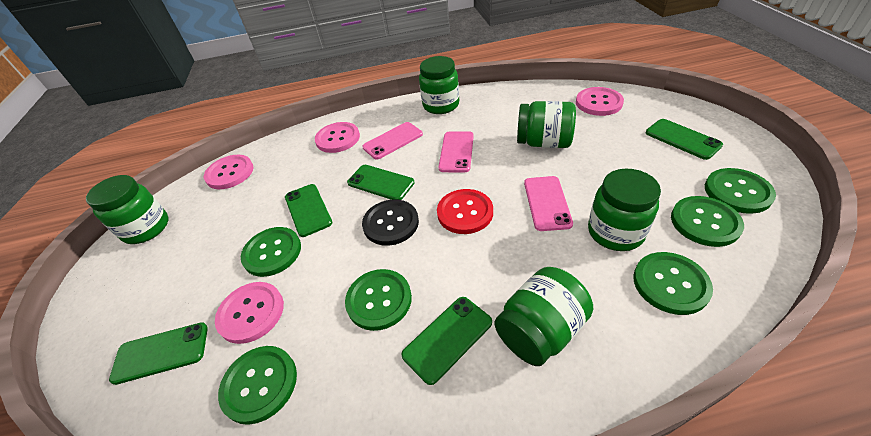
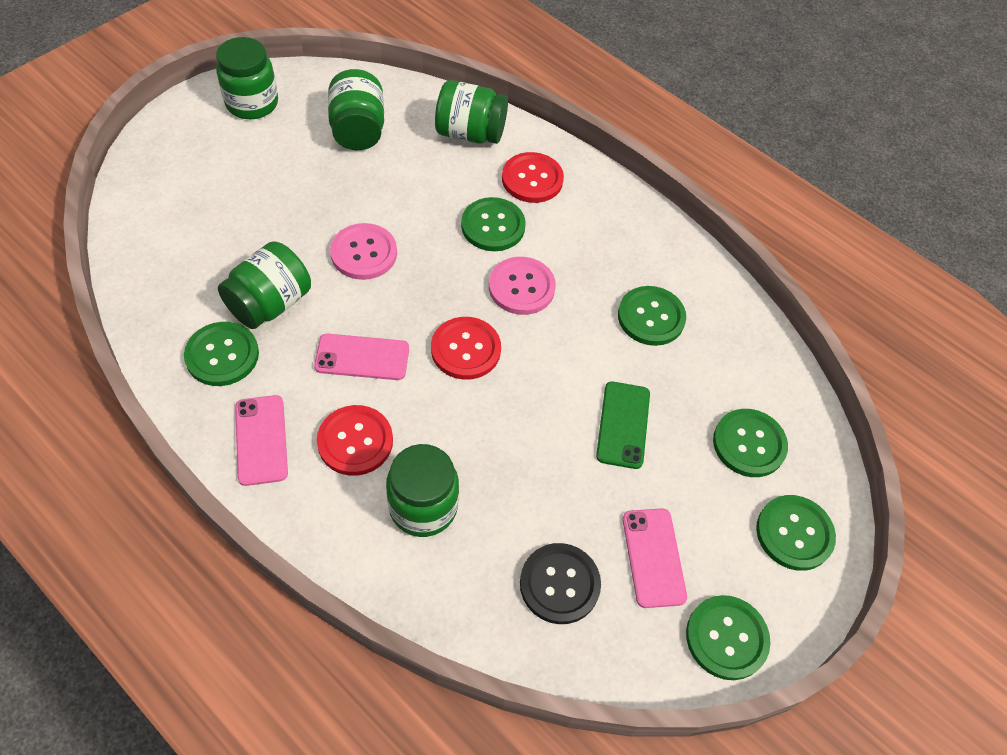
green phone: 5 -> 1
pink button: 4 -> 2
red button: 1 -> 3

